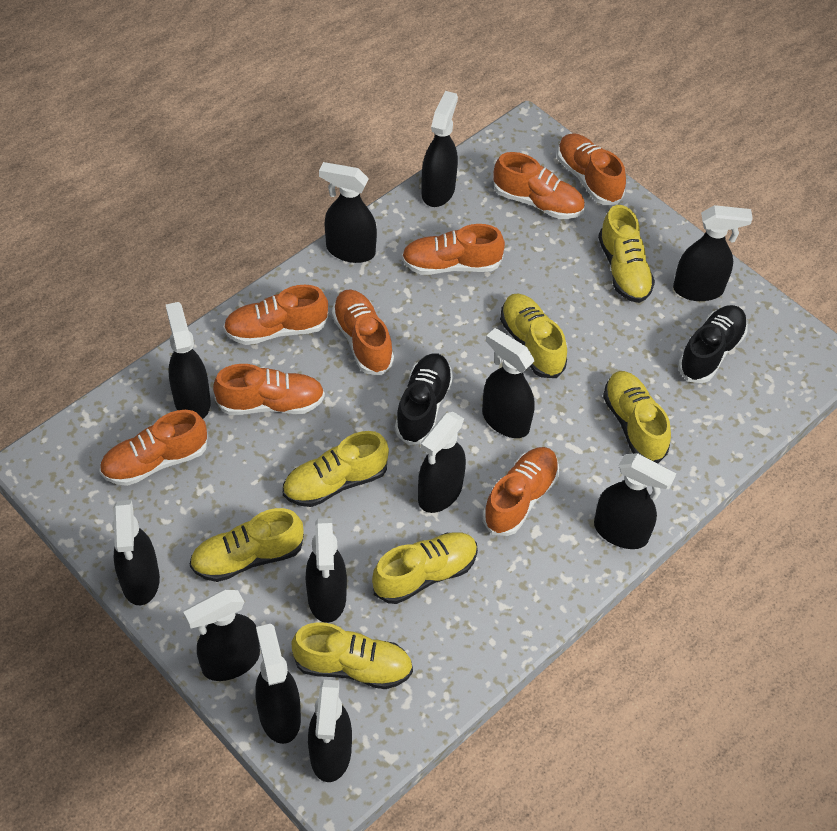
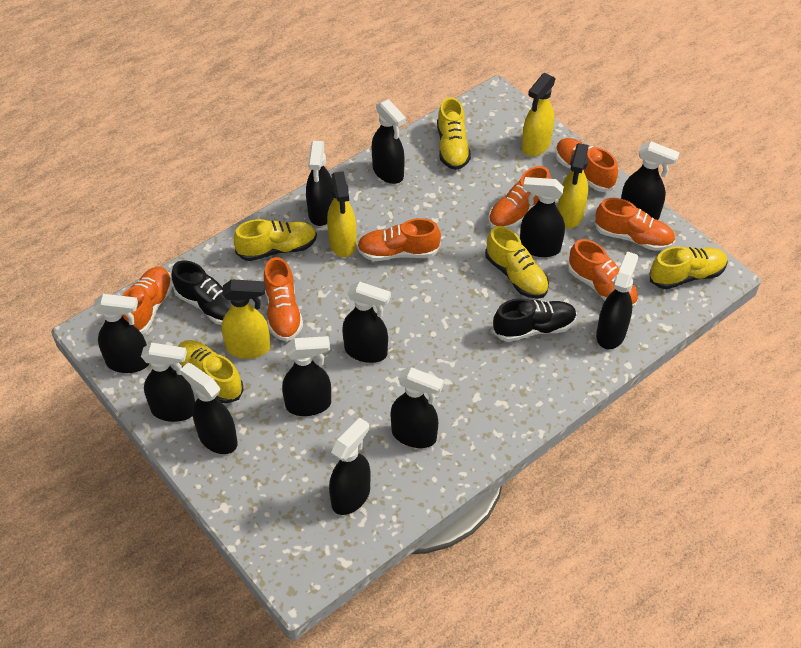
orange shoe: 8 -> 7
yellow shoe: 7 -> 5
yellow spray bottle: 0 -> 4

